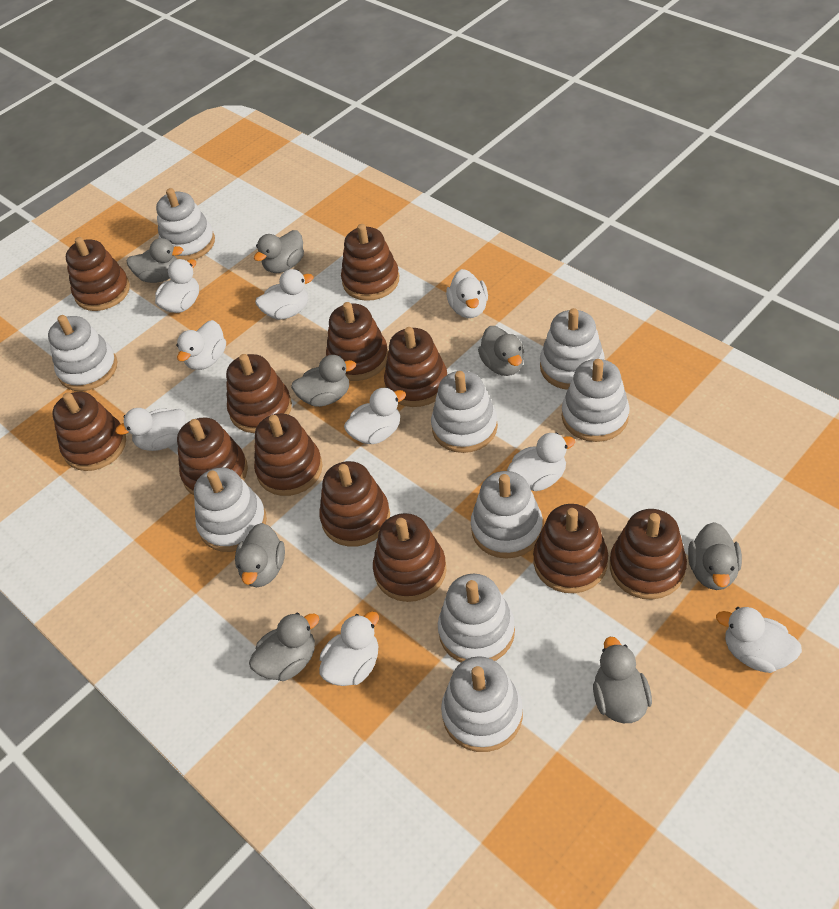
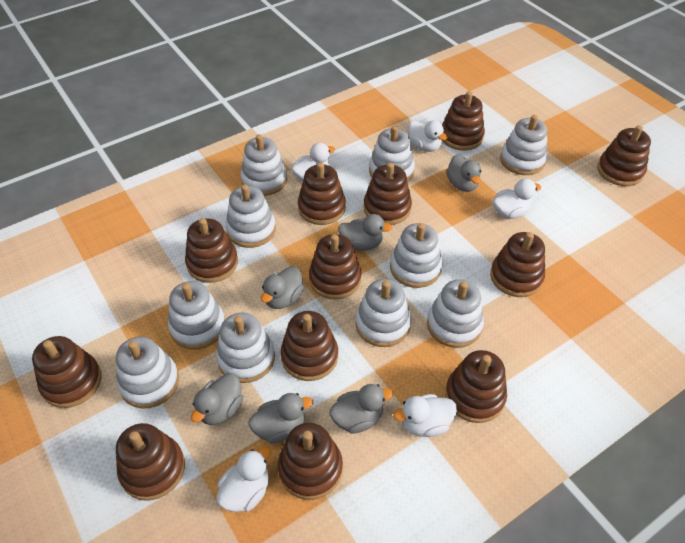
grey duck: 8 -> 6
white duck: 9 -> 5
white stacking toy: 9 -> 10

